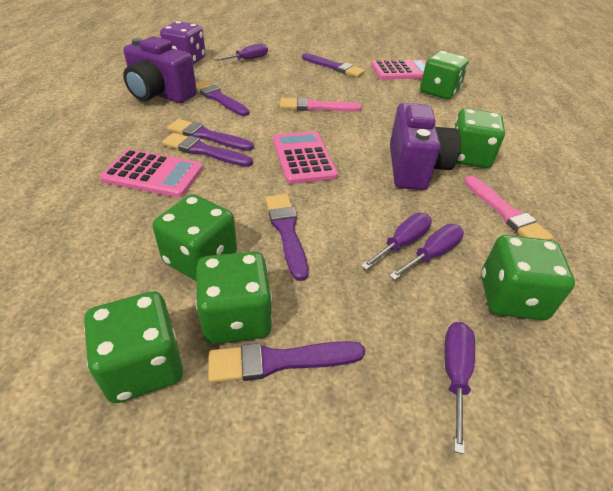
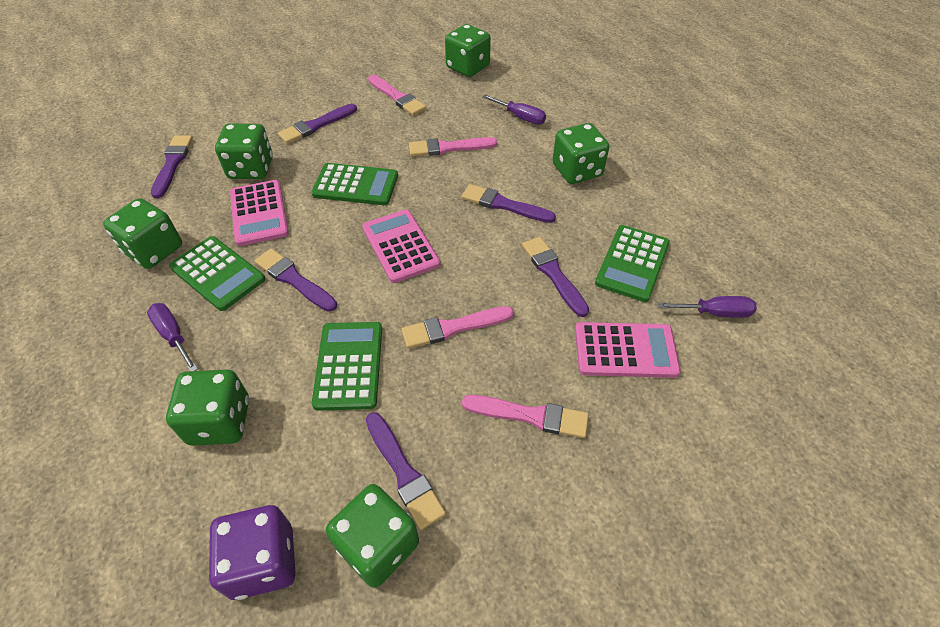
green calculator: 0 -> 4
pink brush: 2 -> 4
purple camera: 2 -> 0
purple screwdriver: 4 -> 3

